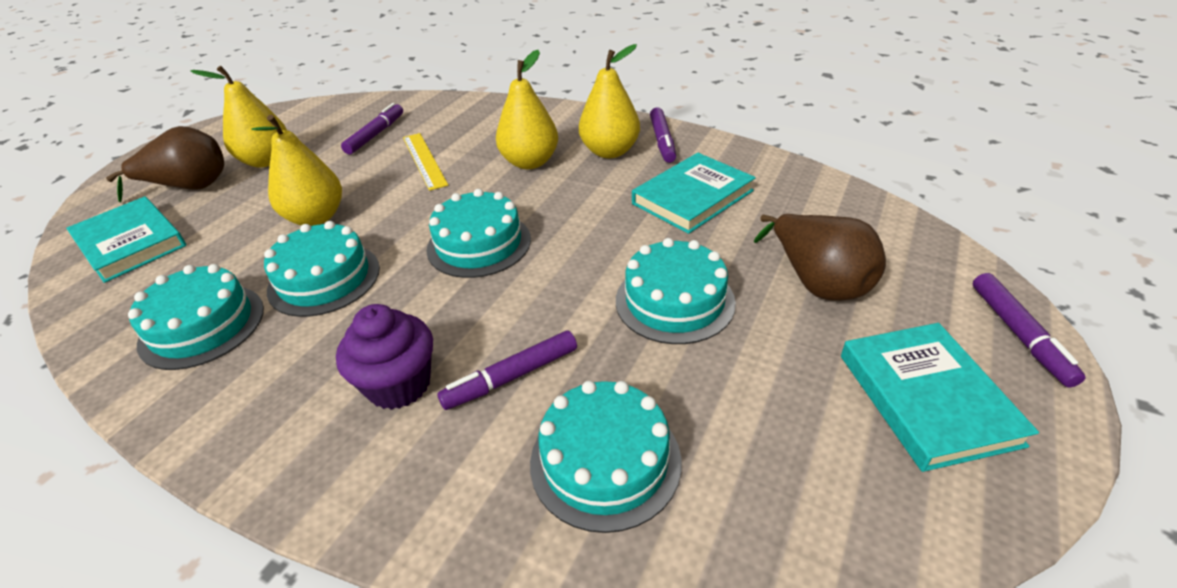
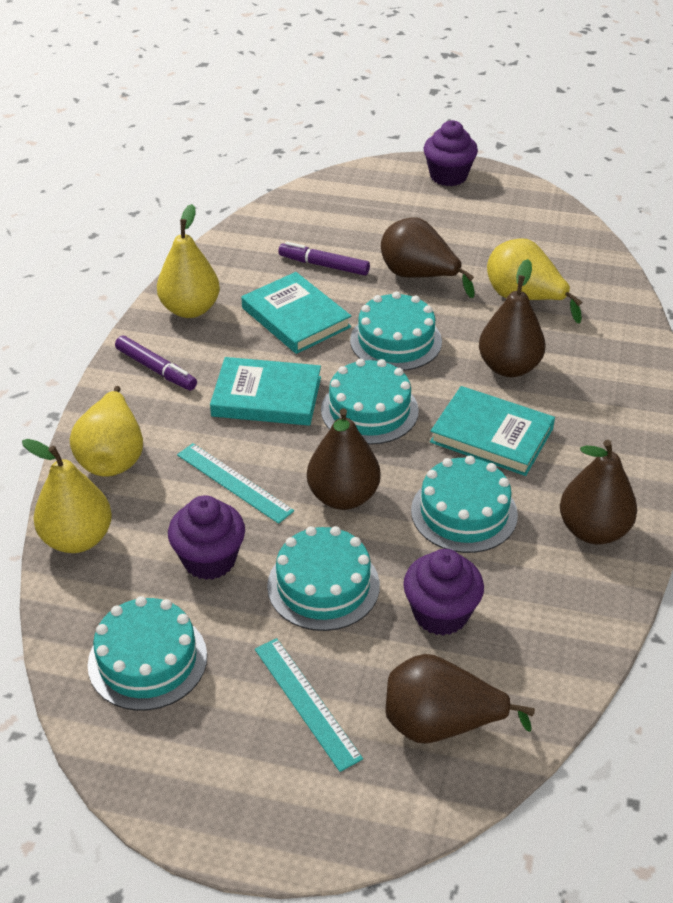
brown pear: 2 -> 5
purple cupcake: 1 -> 3
purple marker: 4 -> 2
turquoise ruler: 0 -> 2
yellow ruler: 1 -> 0

